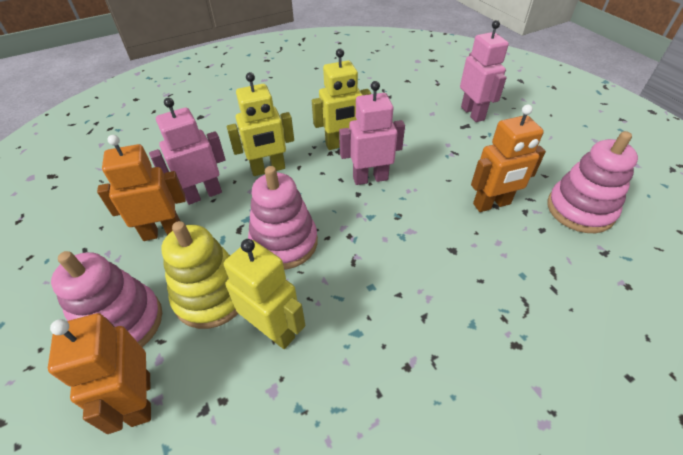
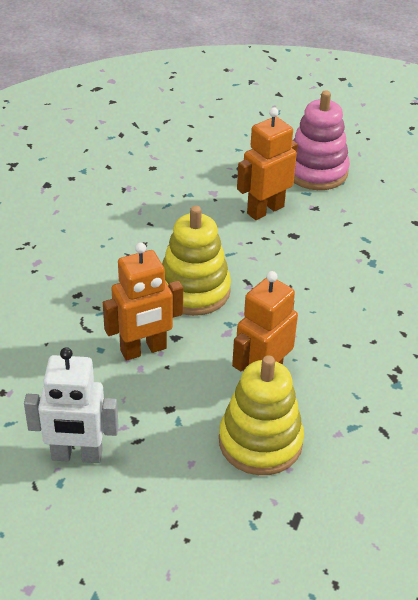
pink robot: 3 -> 0
pink stacking toy: 3 -> 1
white robot: 0 -> 1
yellow robot: 3 -> 0
yellow stacking toy: 1 -> 2

